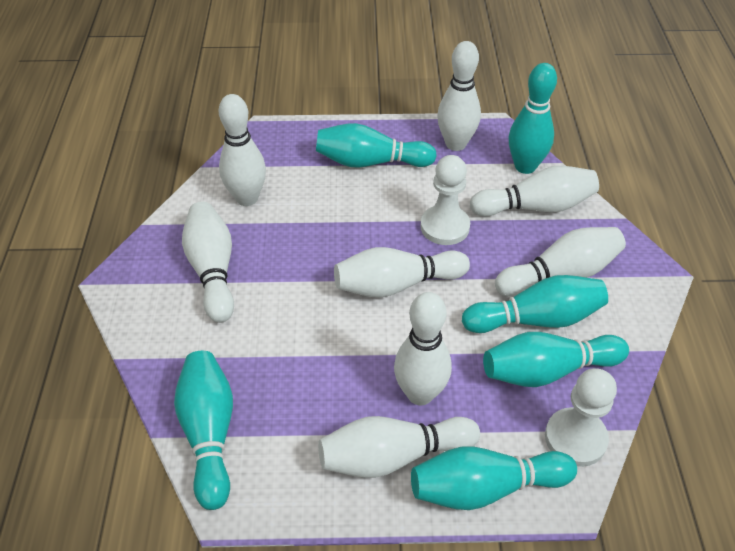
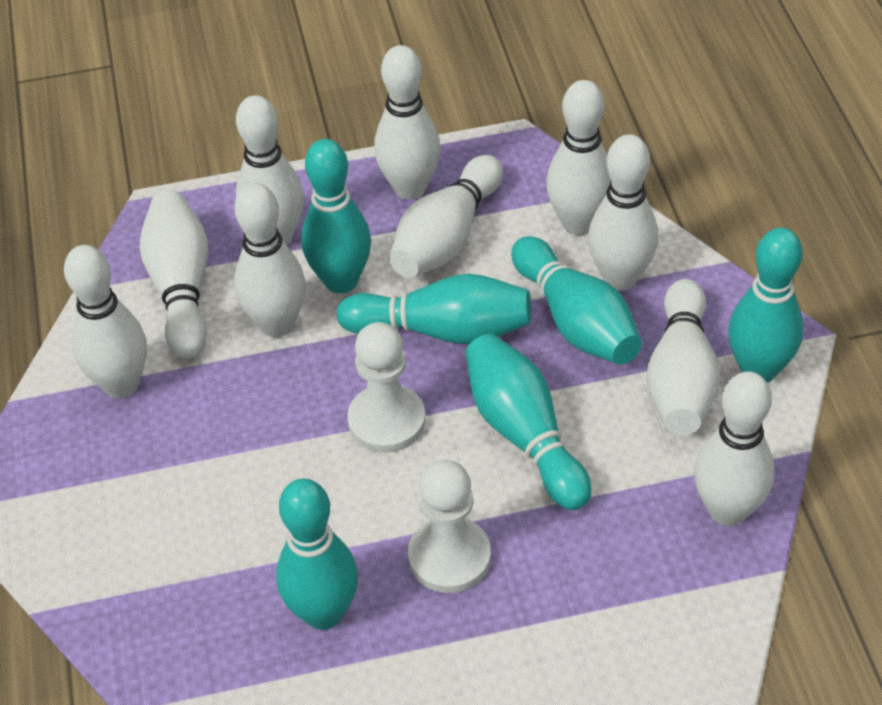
white bowling pin: 8 -> 10

